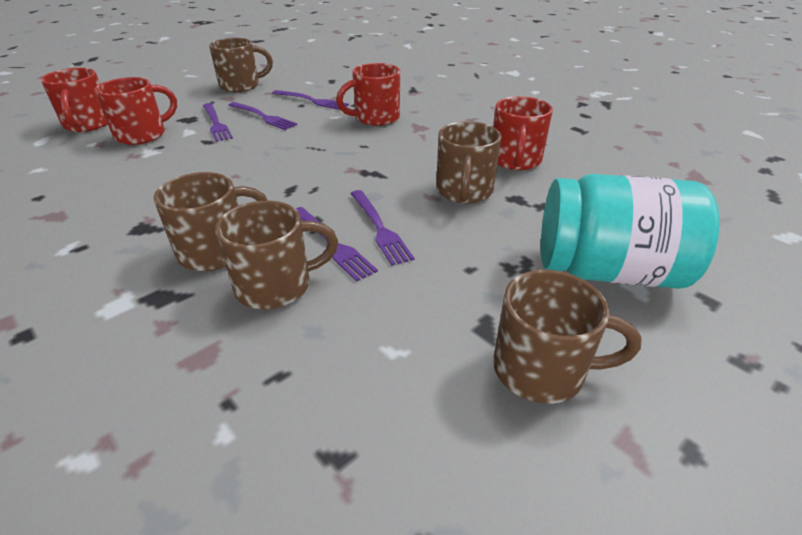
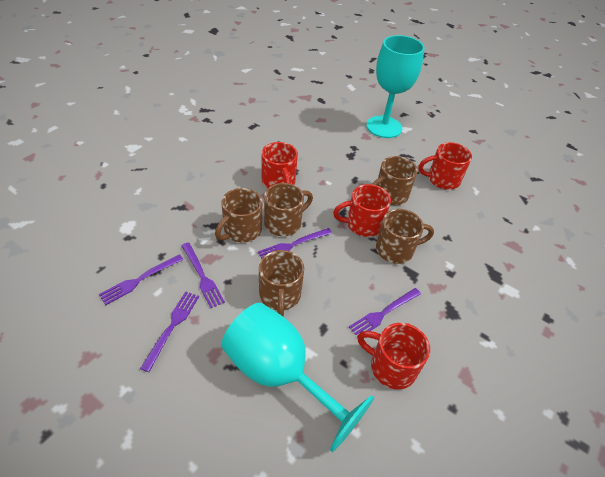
turquoise goblet: 0 -> 2
turquoise jar: 1 -> 0

